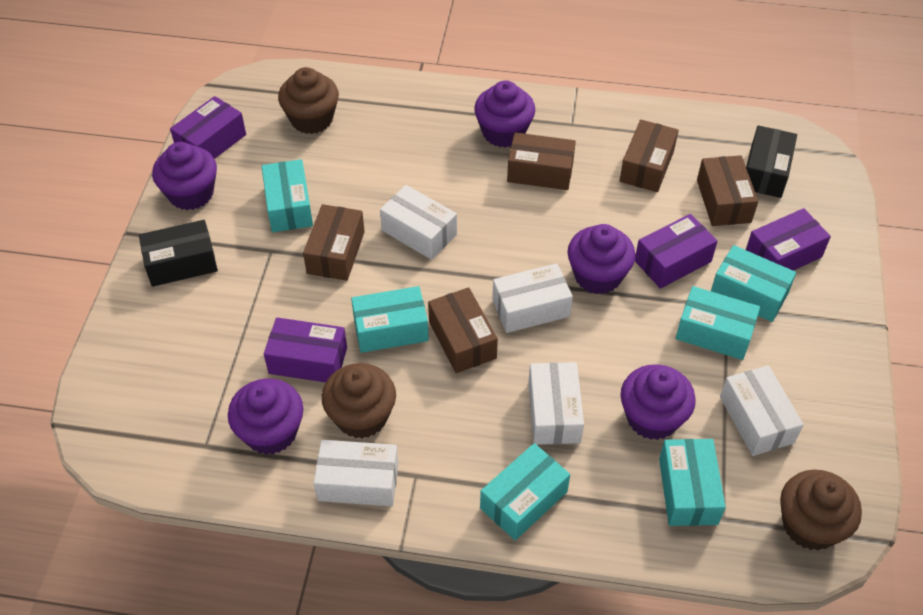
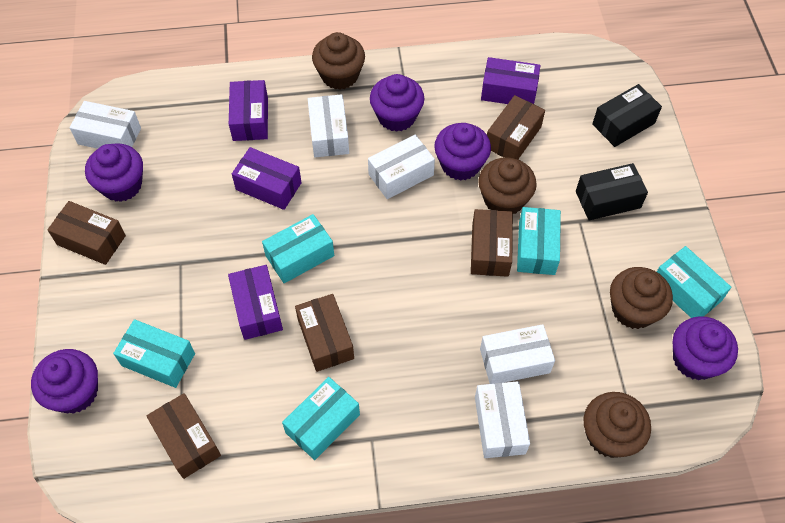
brown cupcake: 3 -> 4
turquoise box: 6 -> 5

